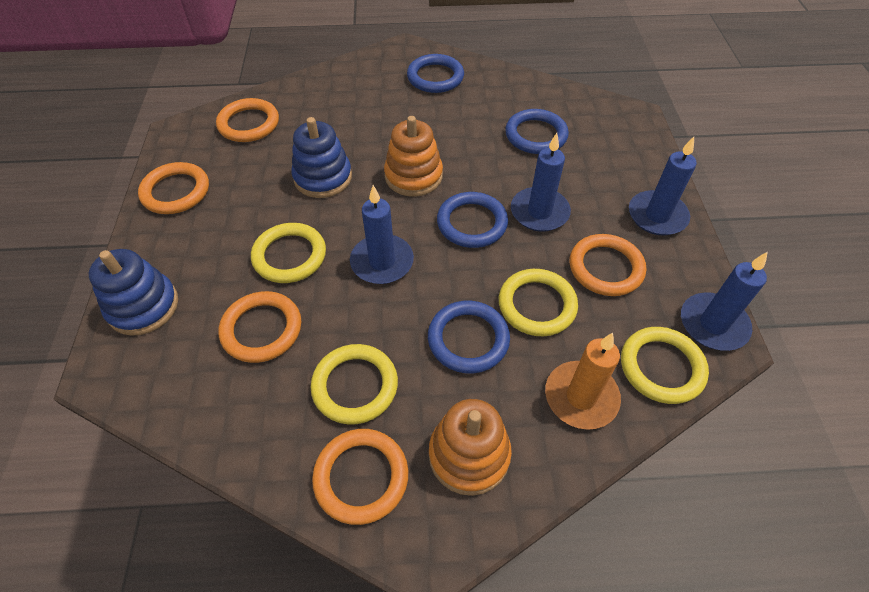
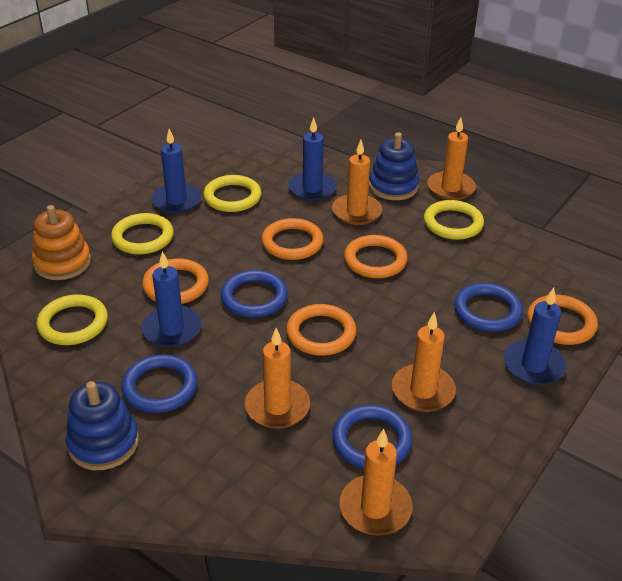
orange candle: 1 -> 5
orange stacking toy: 2 -> 1

